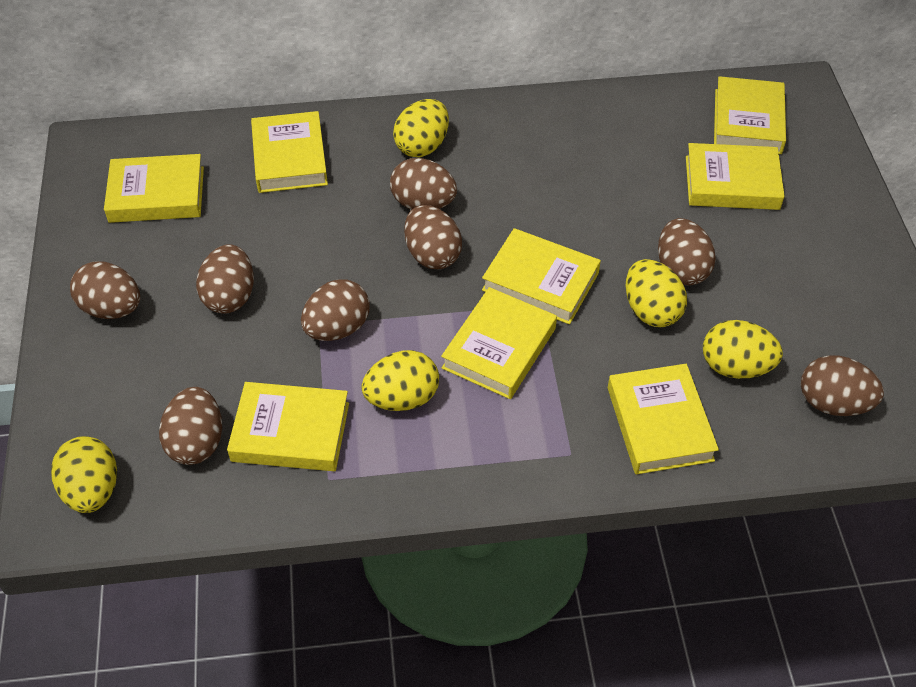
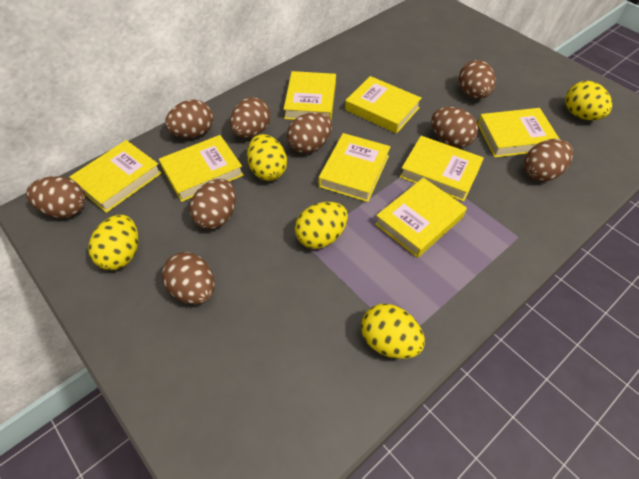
brown egg: 8 -> 9

